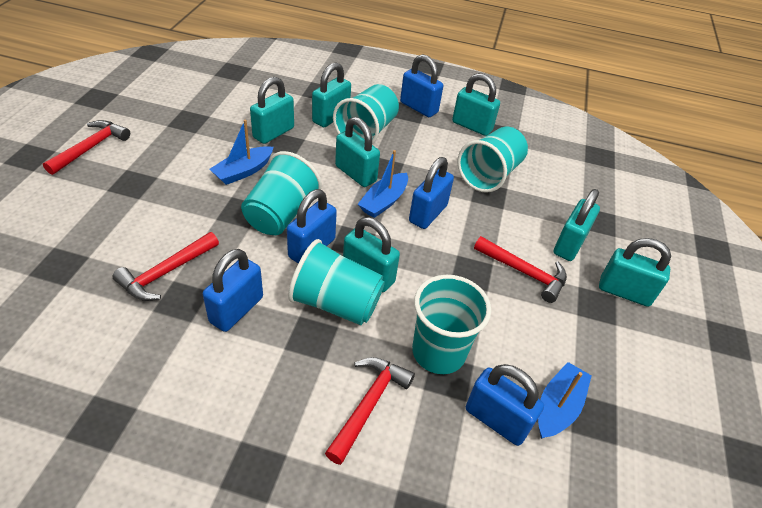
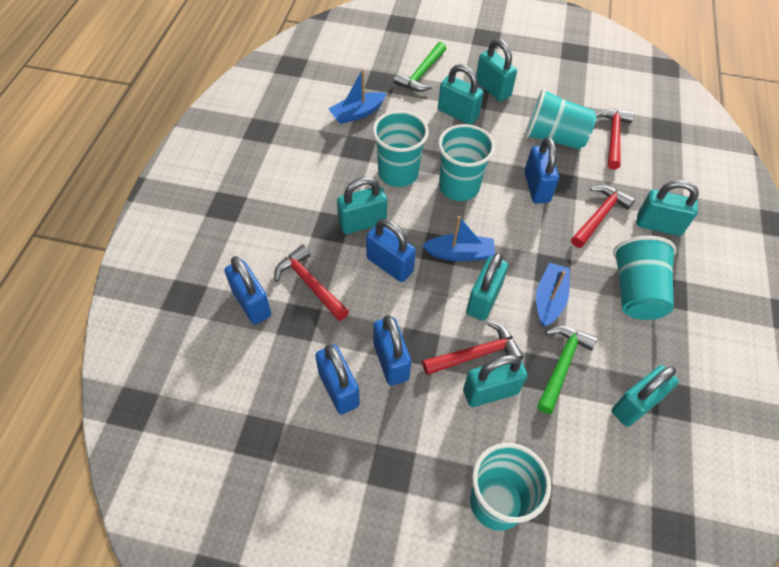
green hammer: 0 -> 2

